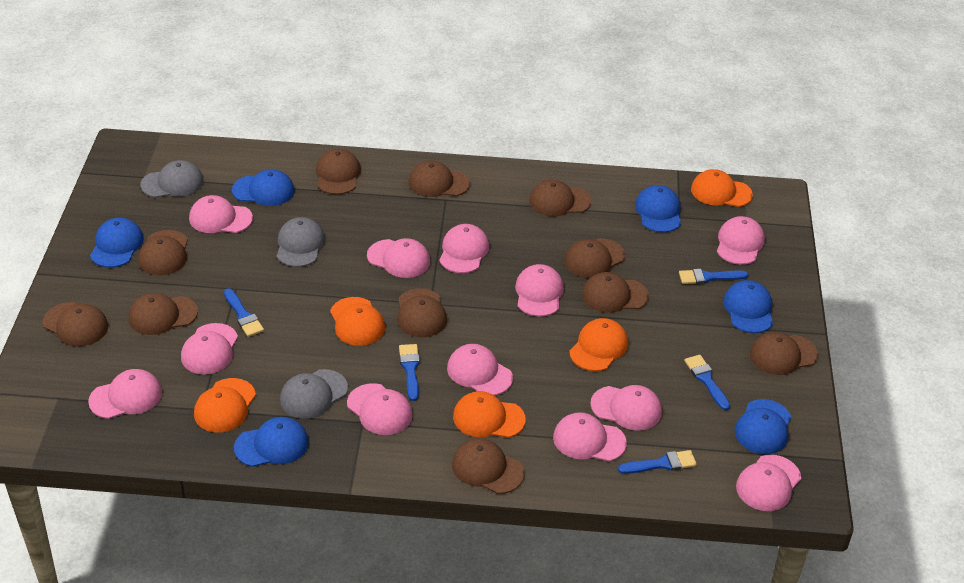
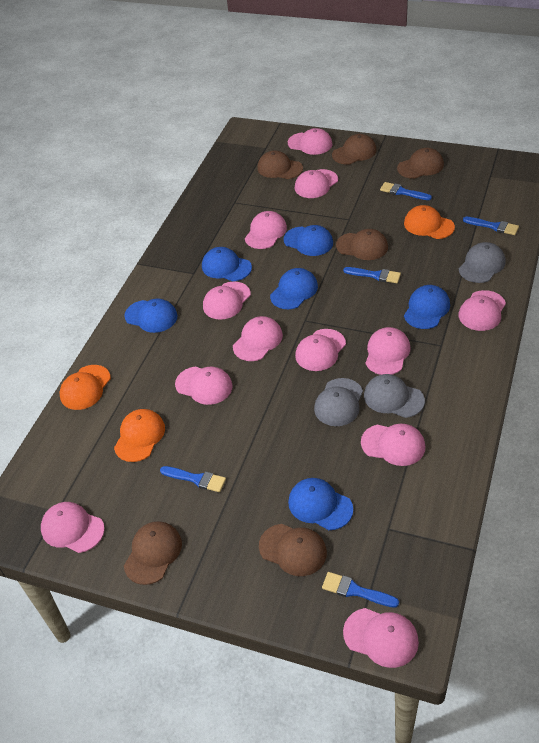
brown cap: 11 -> 6
orange cap: 5 -> 3

